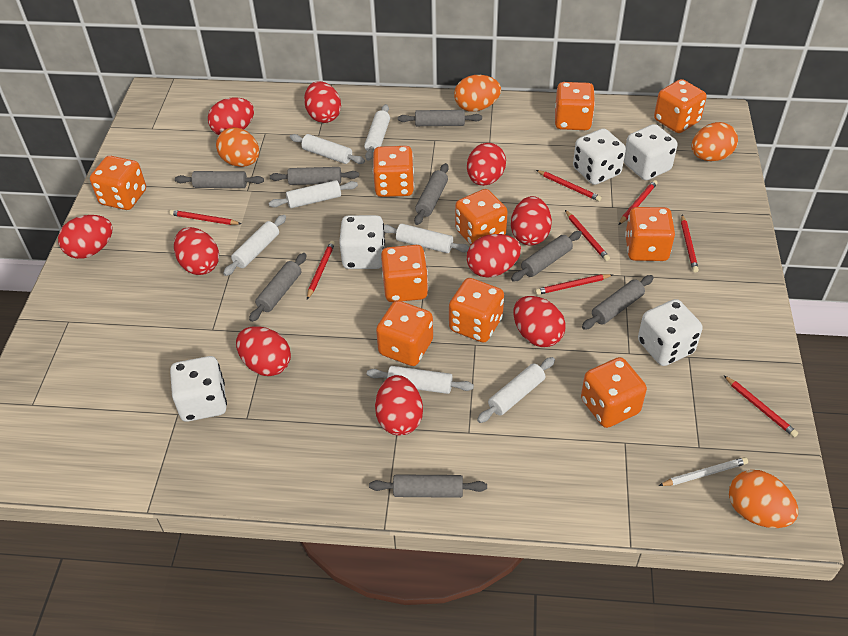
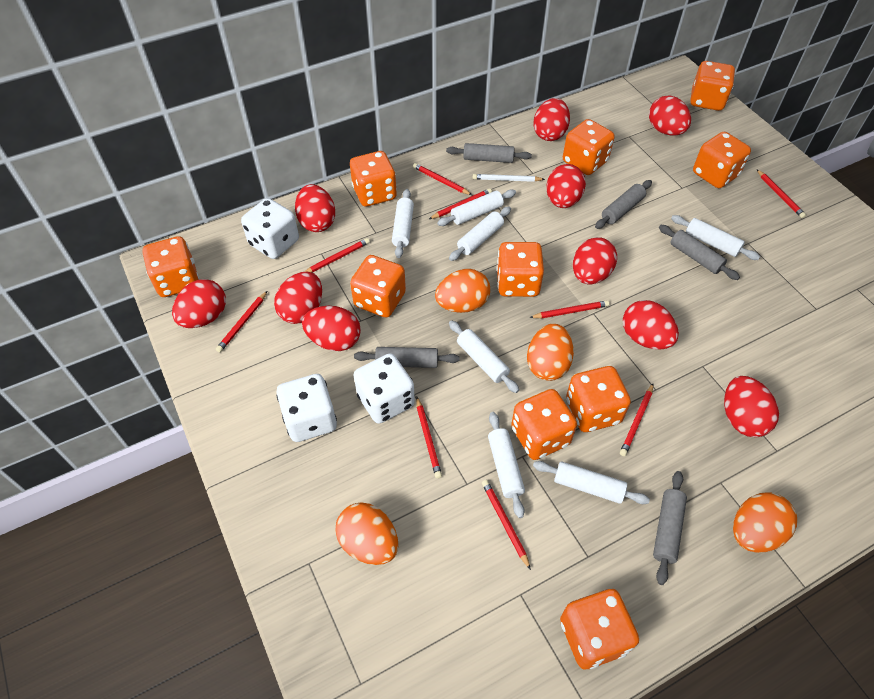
grey rolling pin: 8 -> 5
red pencil: 8 -> 9
white dice: 5 -> 3

